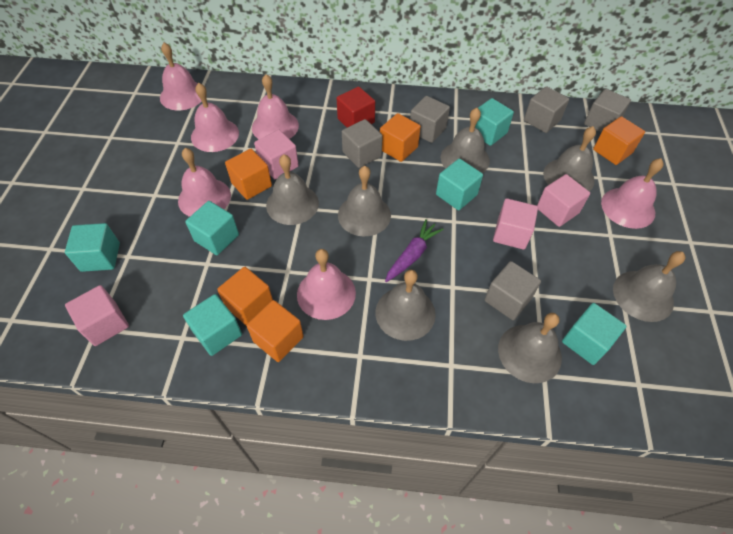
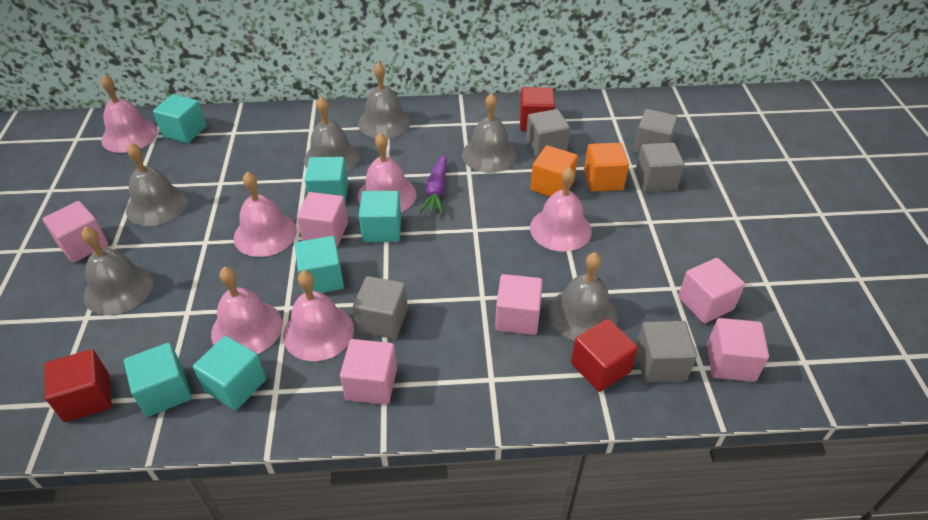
grey bell: 7 -> 6
orange cube: 5 -> 2
pink cube: 4 -> 6
red cube: 1 -> 3

